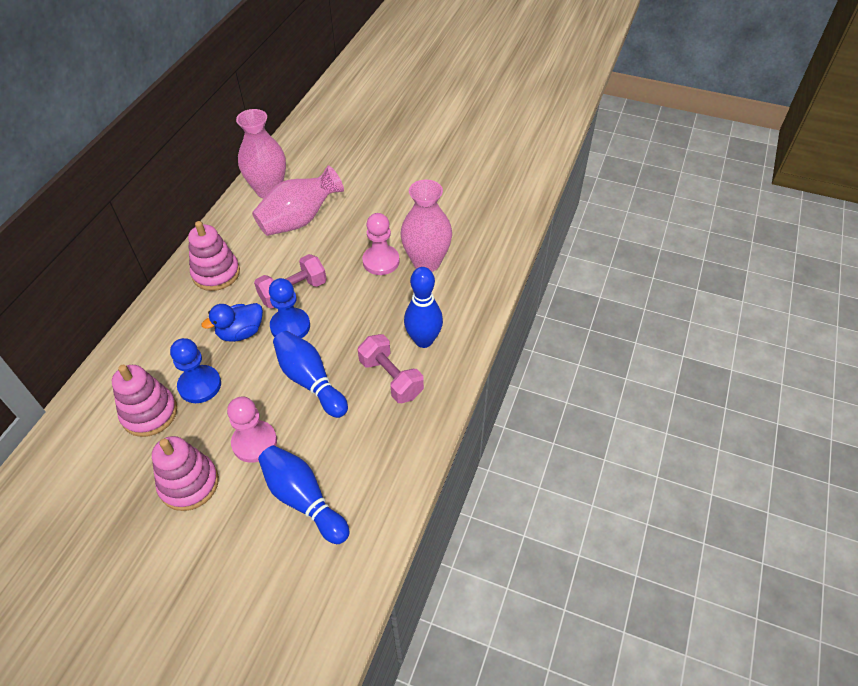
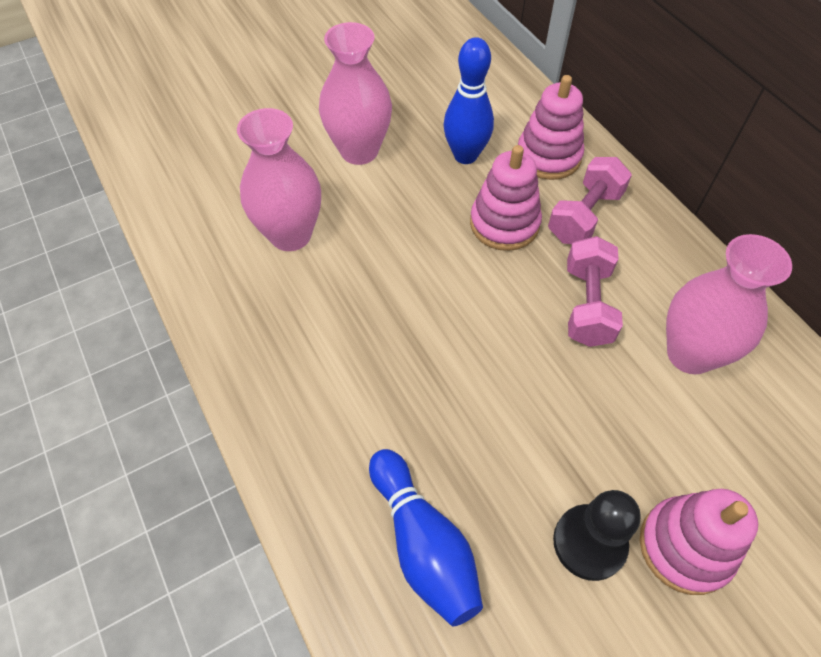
black pawn: 0 -> 1
blue bowling pin: 3 -> 2
blue duck: 1 -> 0
blue pawn: 2 -> 0
pink pawn: 2 -> 0

